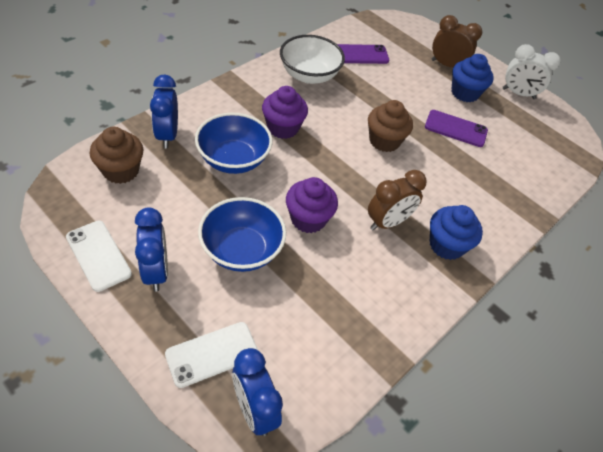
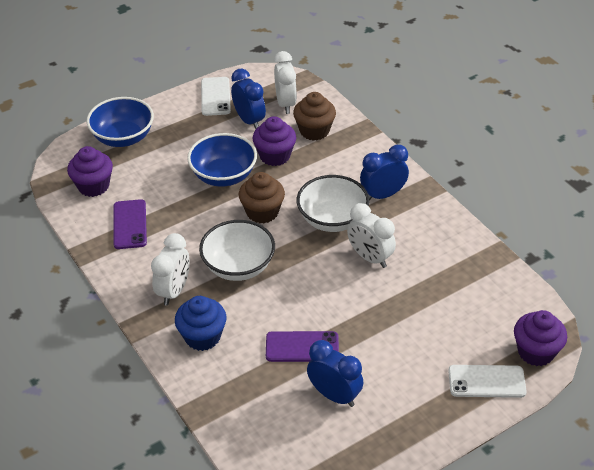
blue cupcake: 2 -> 1
brown clock: 2 -> 0
purple cupcake: 2 -> 3
white bowl: 1 -> 2
white clock: 1 -> 3

